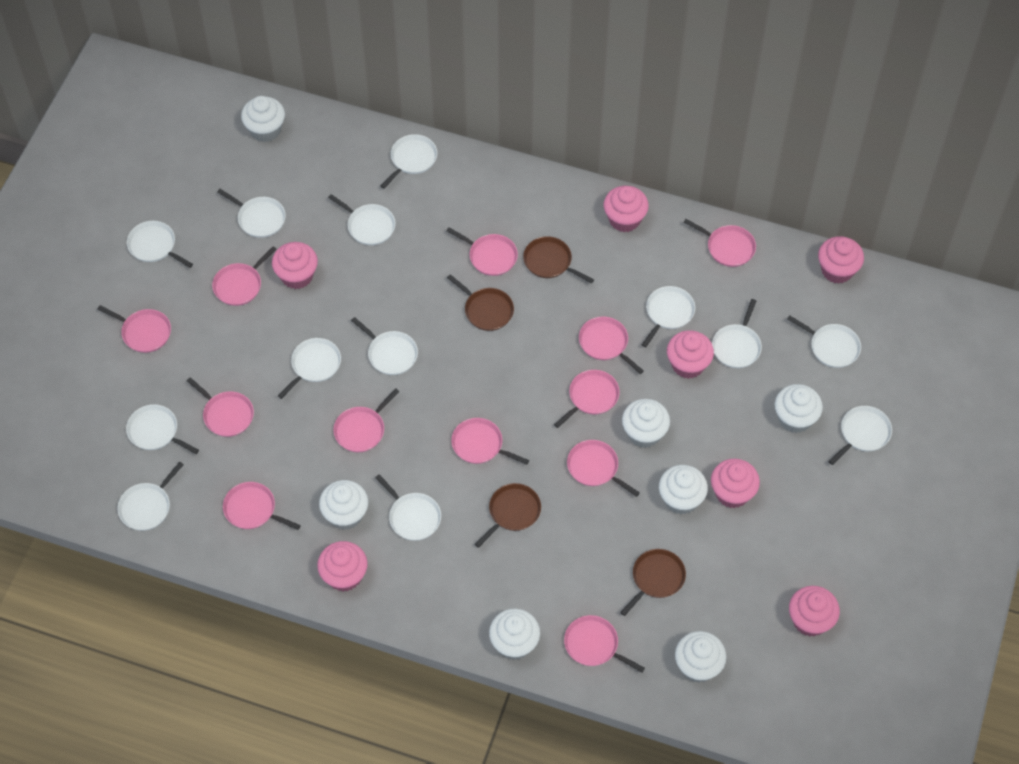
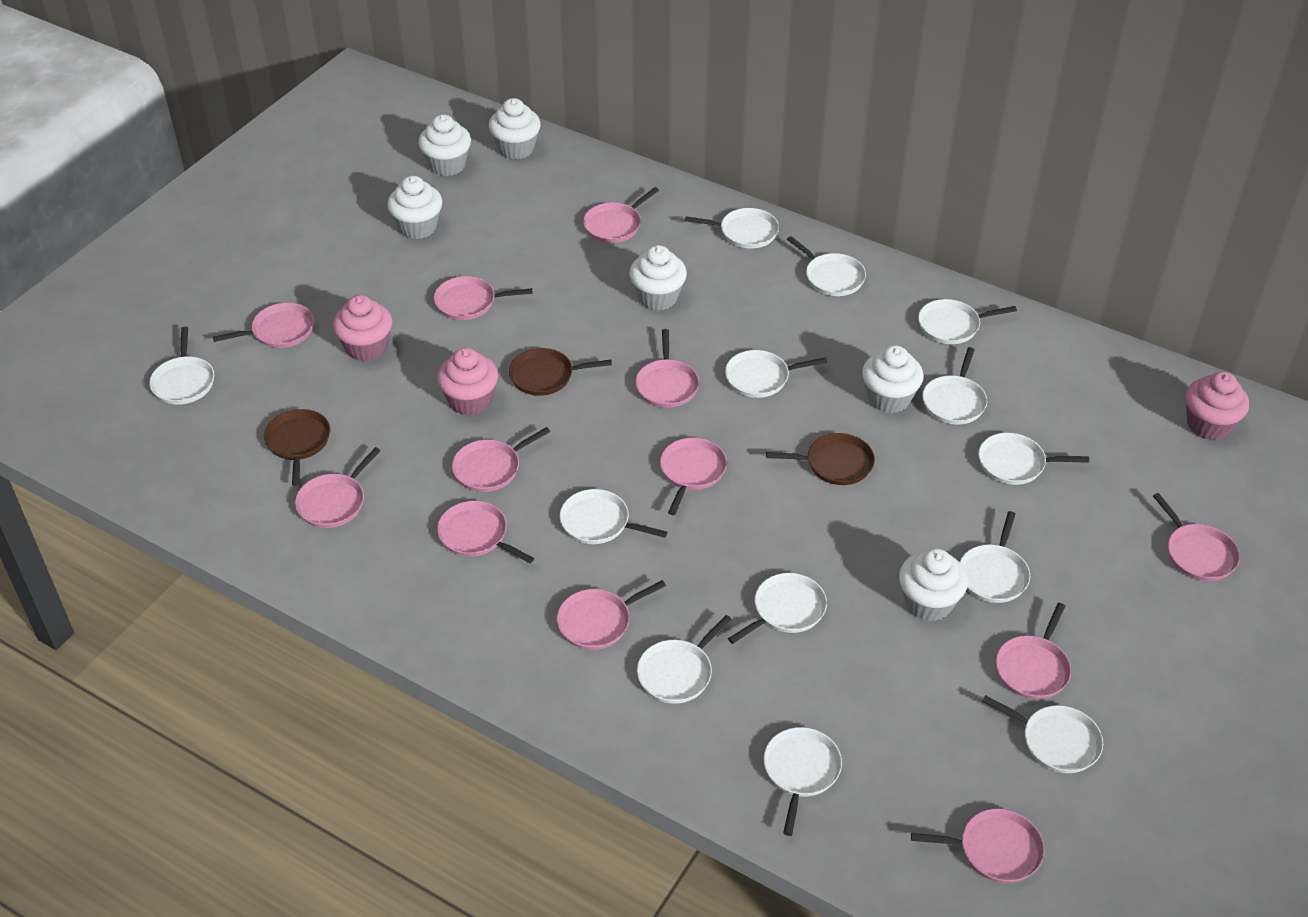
brown pan: 4 -> 3
pink cupcake: 7 -> 3
white cupcake: 7 -> 6

